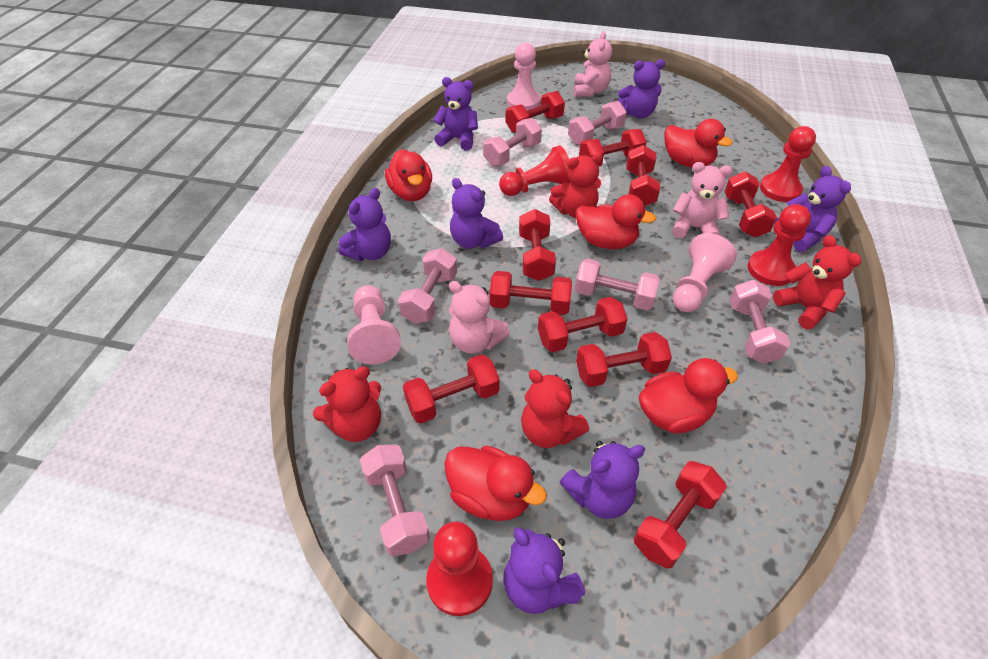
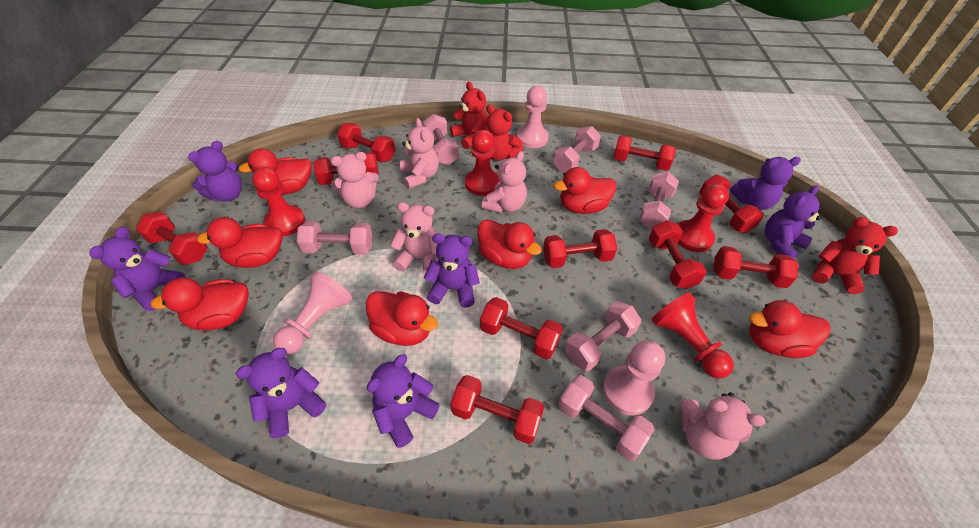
pink teddy bear: 3 -> 5
red duck: 5 -> 7
red teddy bear: 4 -> 3

